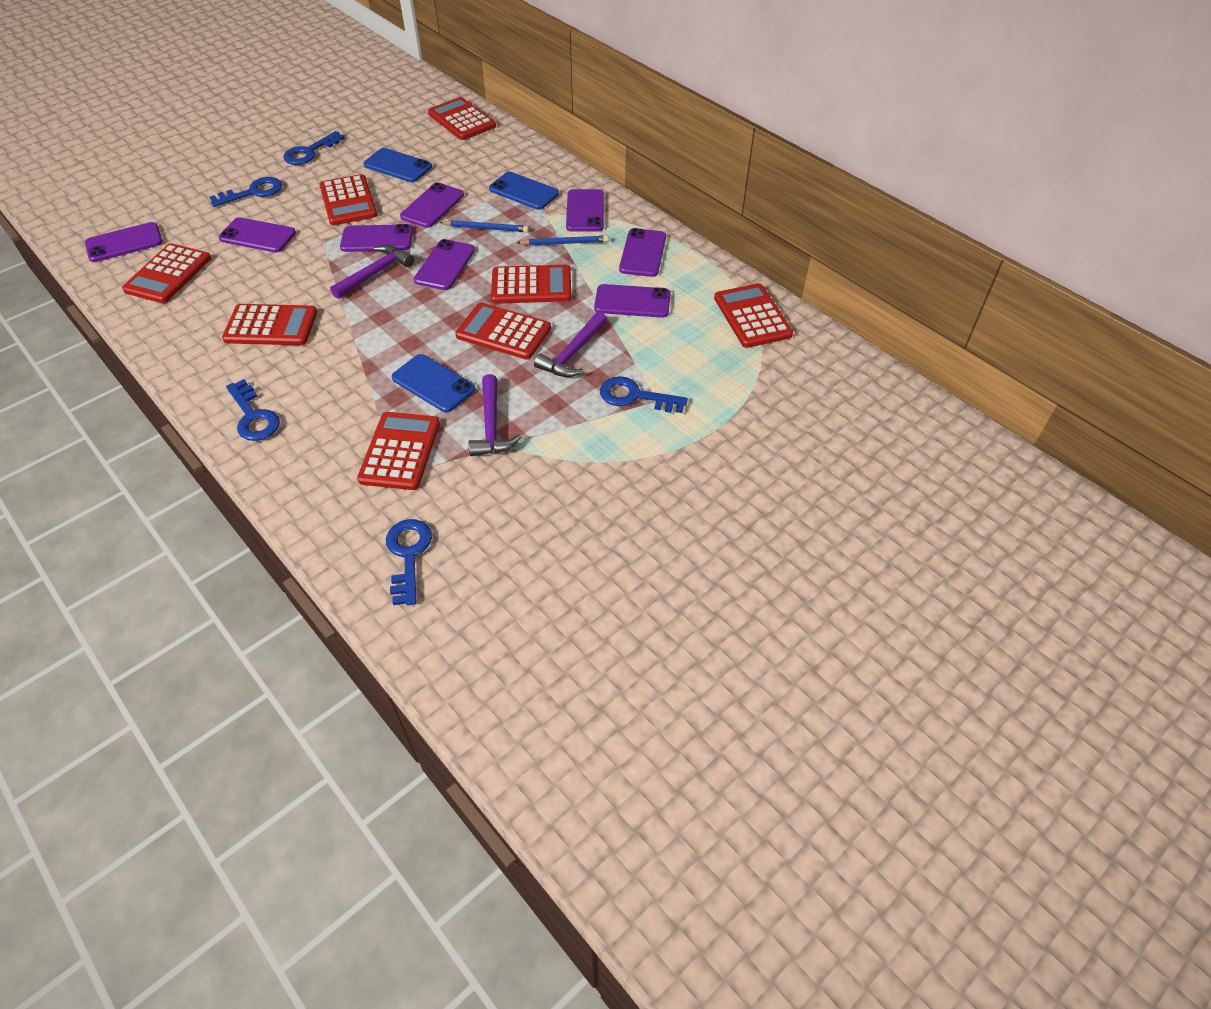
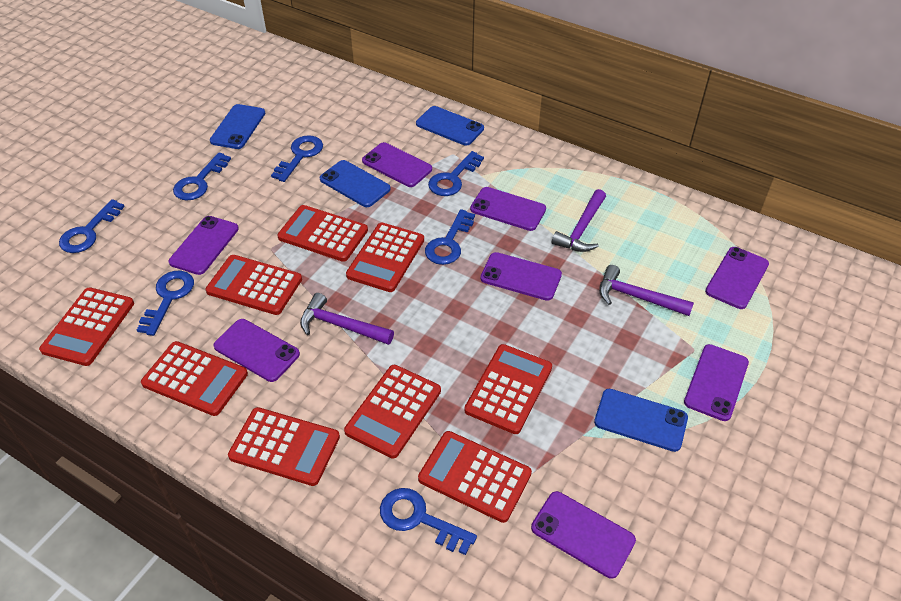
blue key: 5 -> 7
blue pencil: 2 -> 0
blue phone: 3 -> 4
red calculator: 8 -> 9

